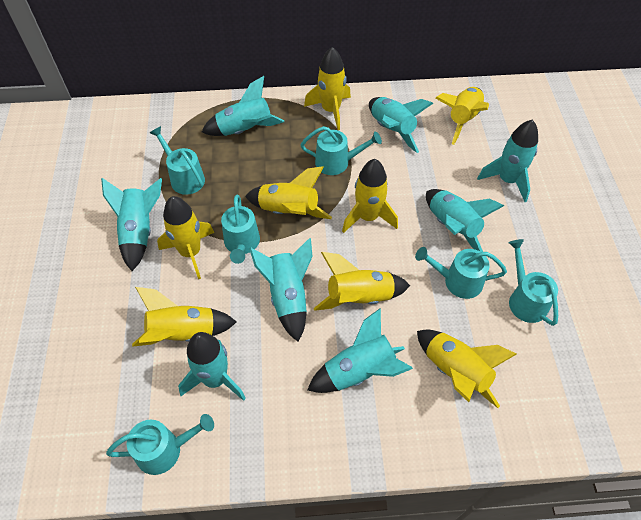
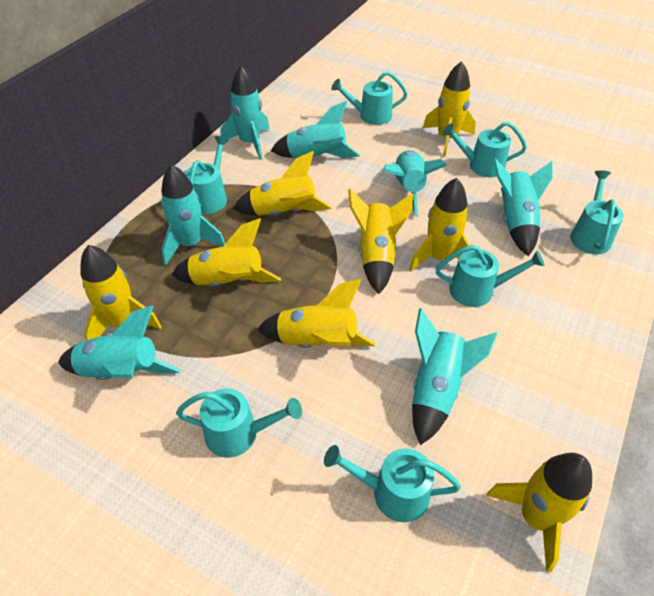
turquoise rocket: 8 -> 7
turquoise watering can: 6 -> 7

